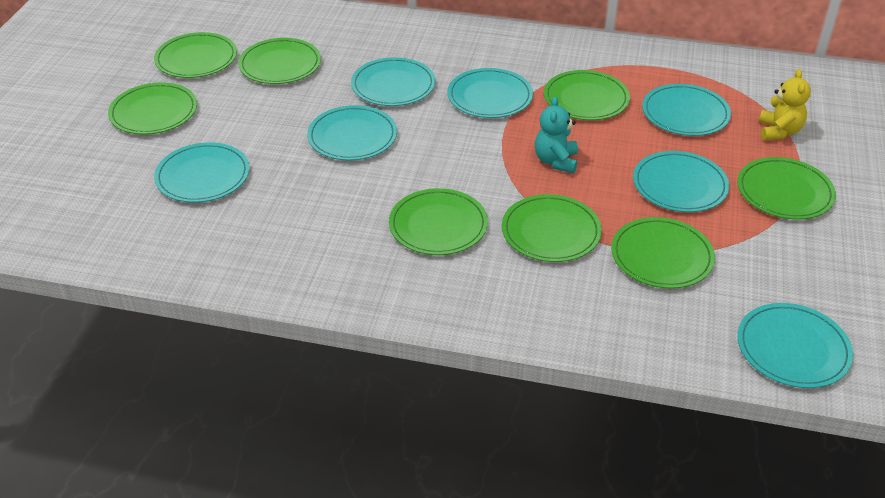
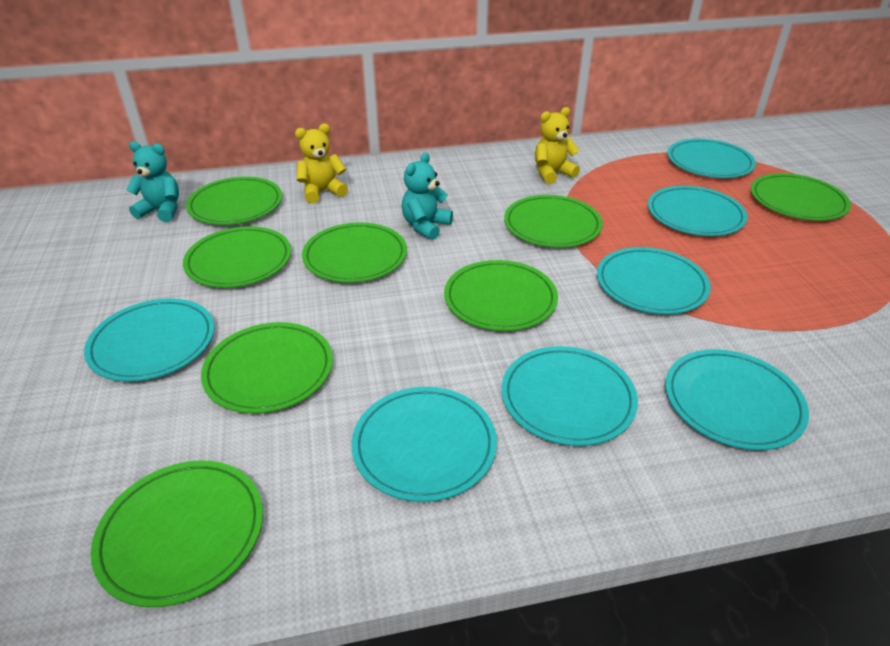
turquoise teddy bear: 1 -> 2
yellow teddy bear: 1 -> 2

